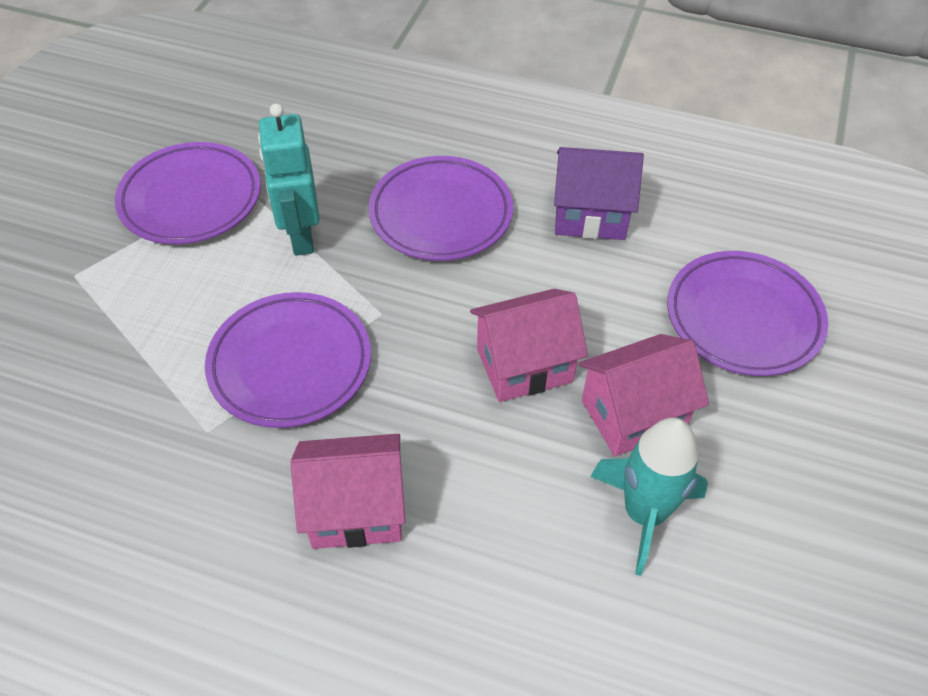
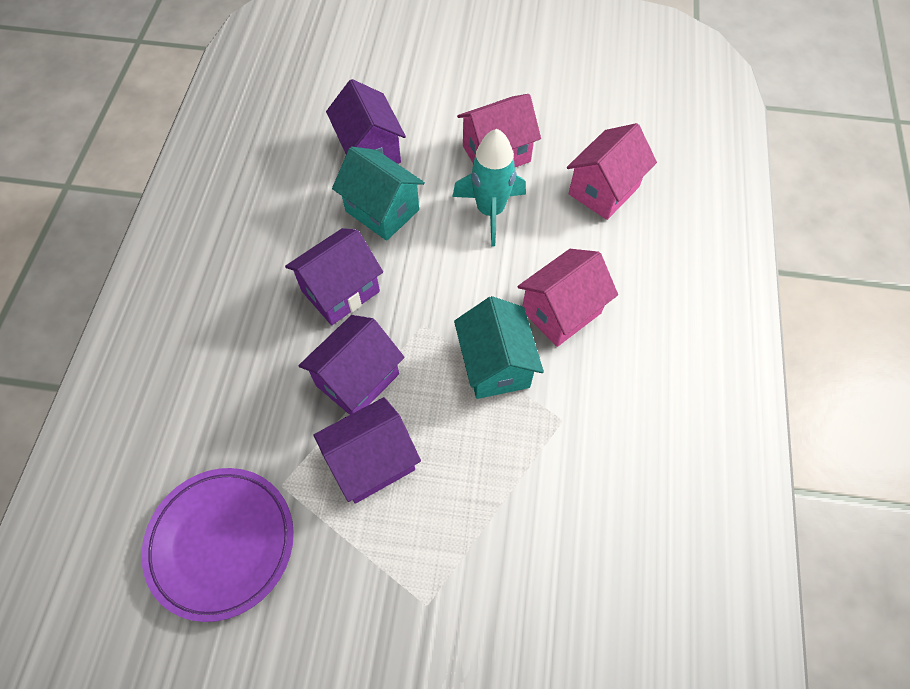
purple house: 1 -> 4
purple plate: 4 -> 1
turquoise house: 0 -> 2
turquoise robot: 1 -> 0

